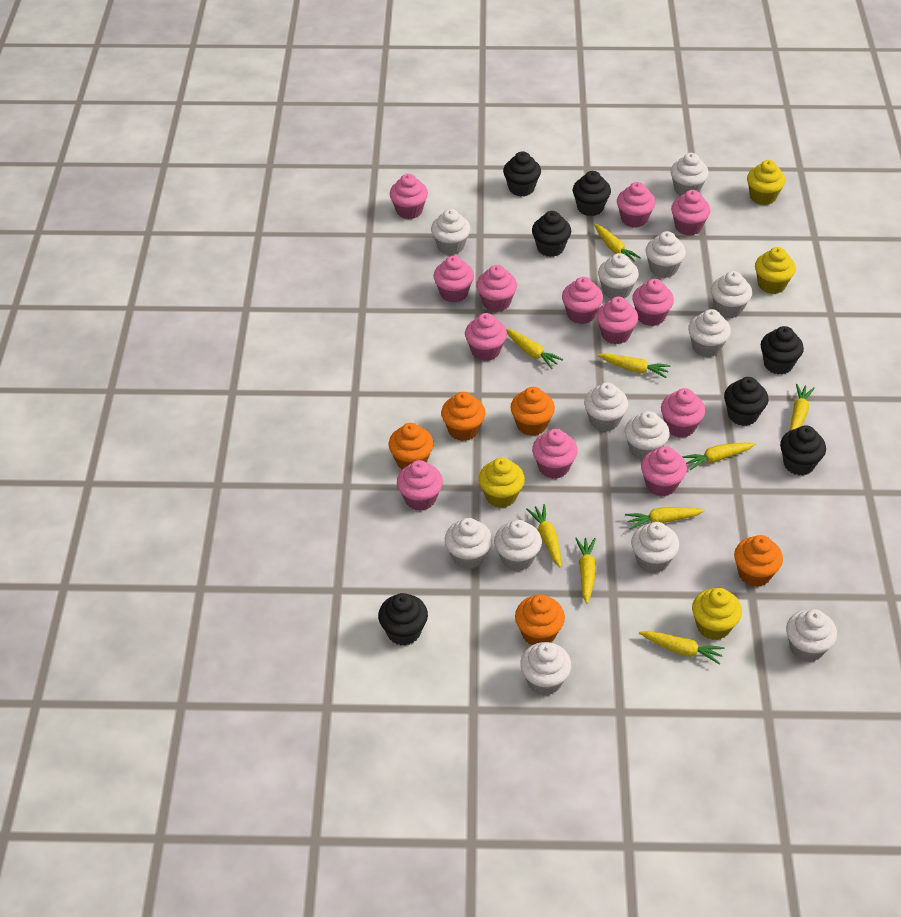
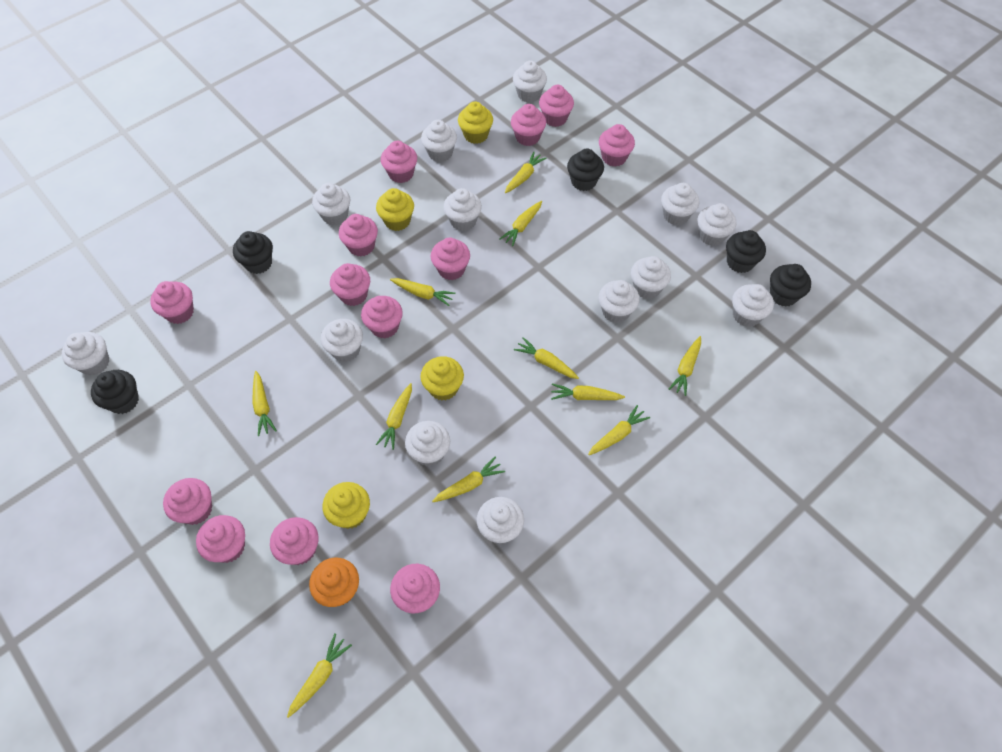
black cupcake: 7 -> 5
orange cupcake: 5 -> 1
yellow carrot: 9 -> 11

